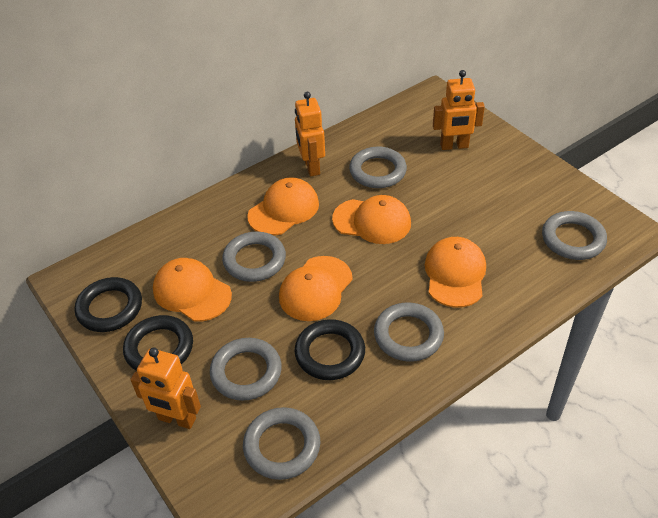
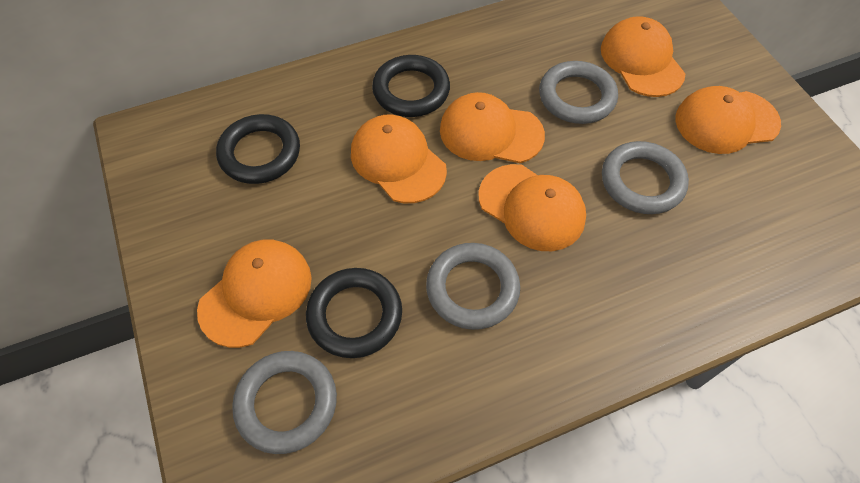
grey ring: 6 -> 4
orange cap: 5 -> 6
orange robot: 3 -> 0

